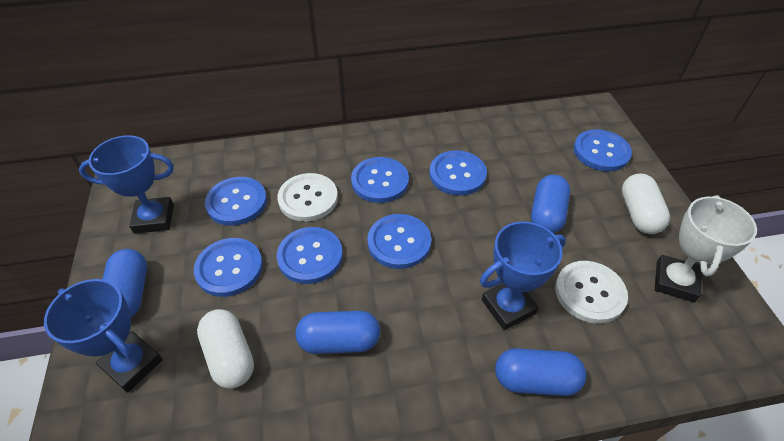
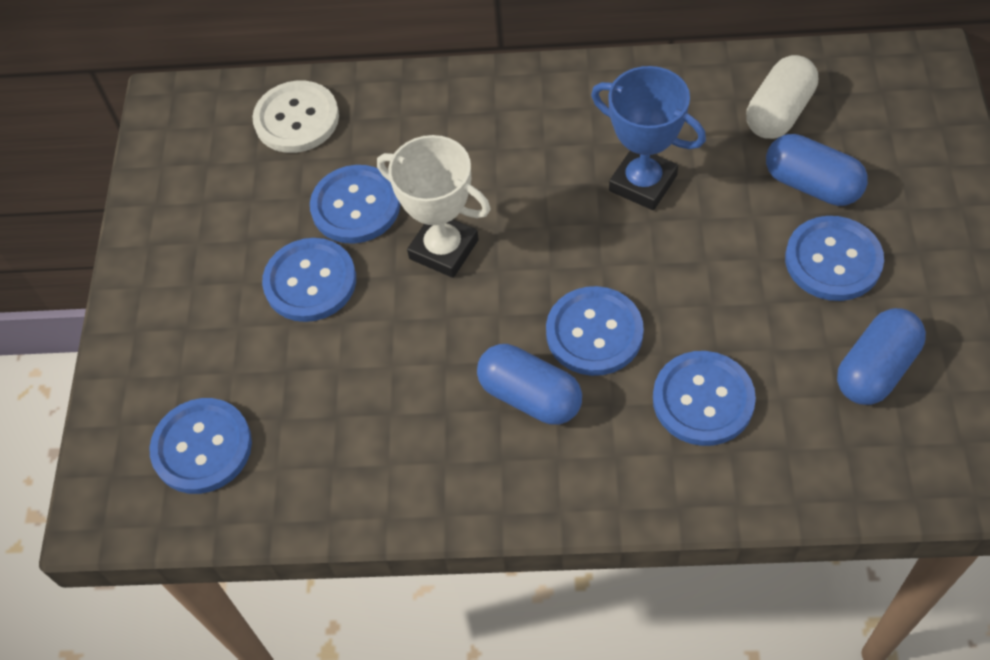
blue button: 7 -> 6
blue capsule: 4 -> 3
blue trophy: 3 -> 1
white button: 2 -> 1
white capsule: 2 -> 1

